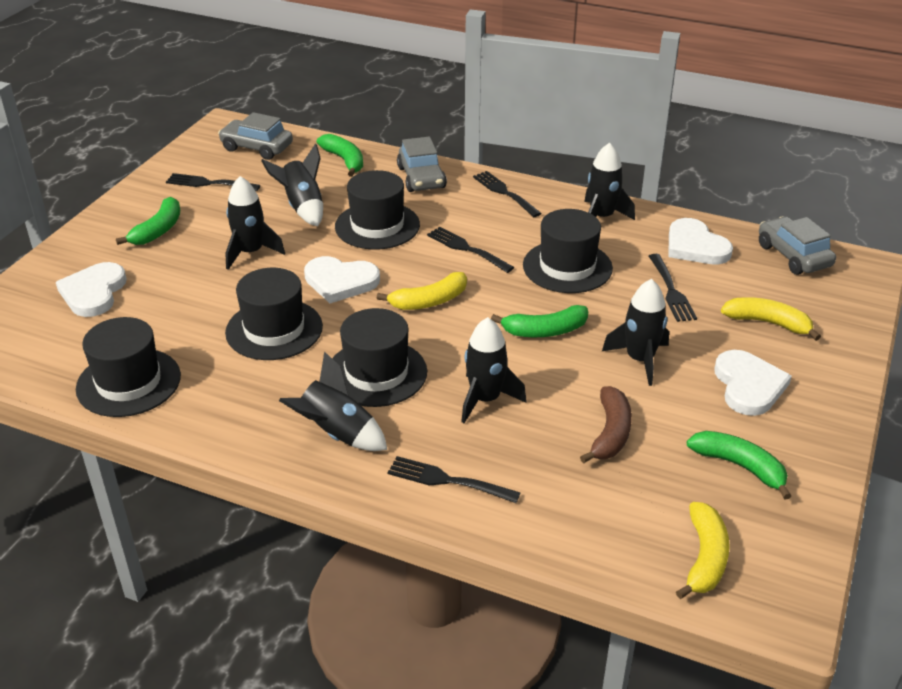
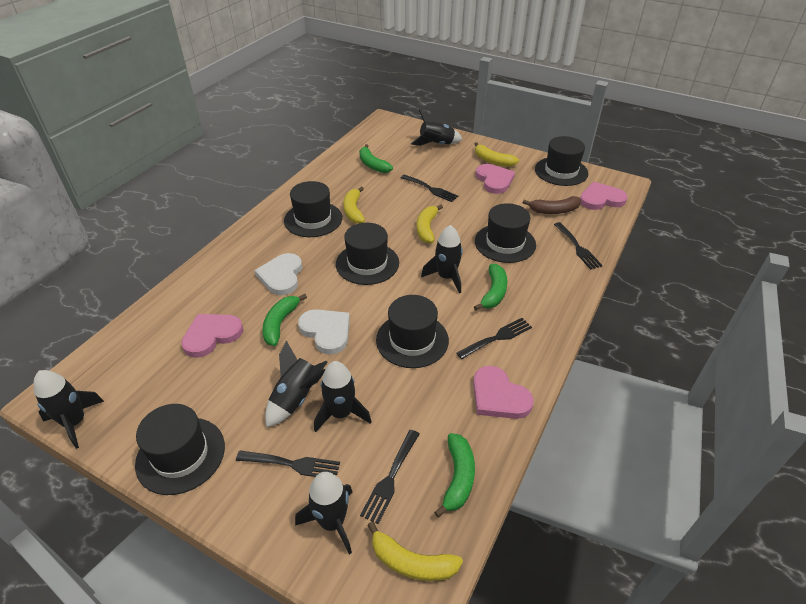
black hat: 5 -> 6
grey car: 3 -> 0
pink heart: 0 -> 4
white heart: 4 -> 2
yellow banana: 3 -> 4

